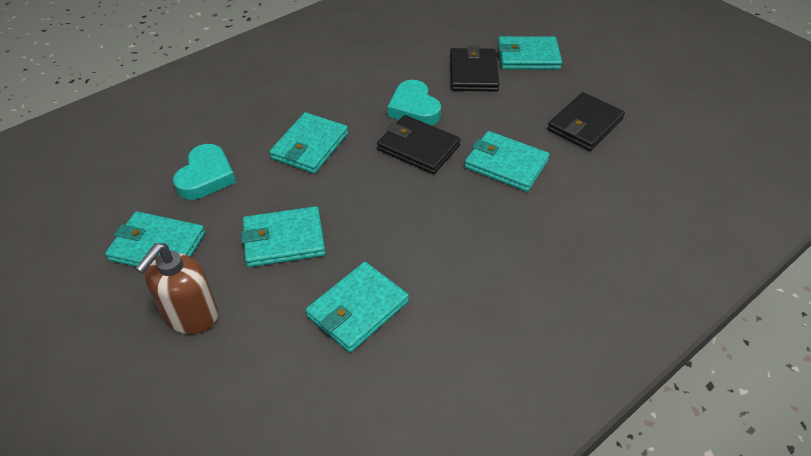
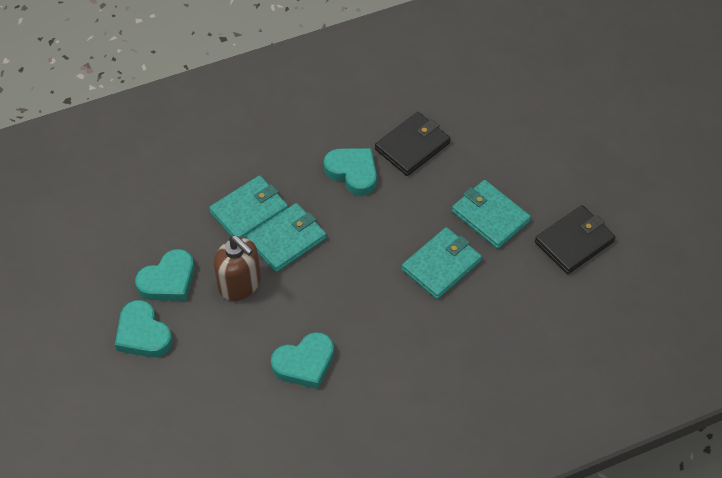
black wallet: 3 -> 2
turquoise heart: 2 -> 4
turquoise wallet: 6 -> 4

